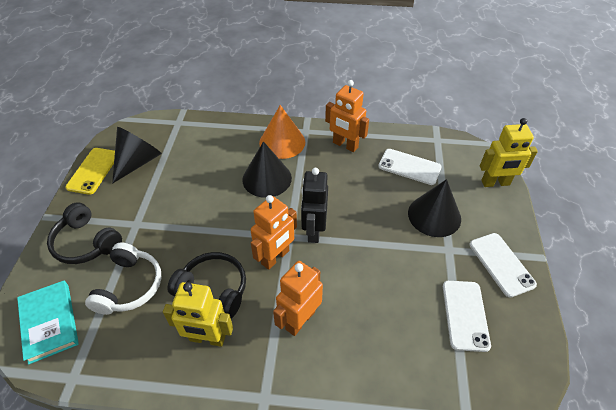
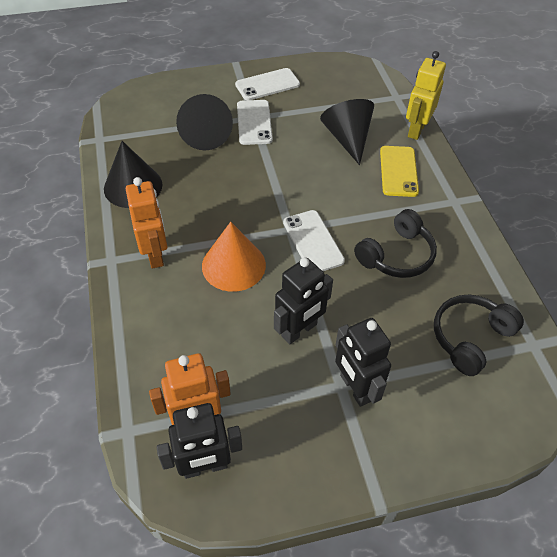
black robot: 1 -> 3
orange robot: 3 -> 2
turquoise book: 1 -> 0
white headphones: 1 -> 0
yellow robot: 2 -> 1

